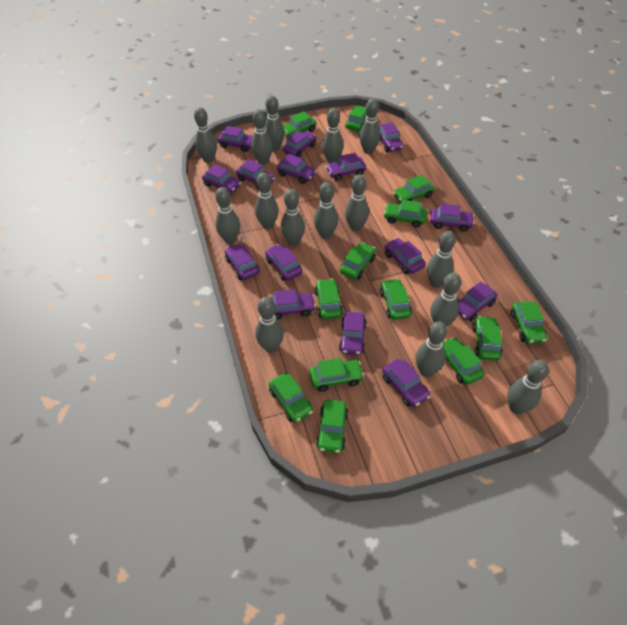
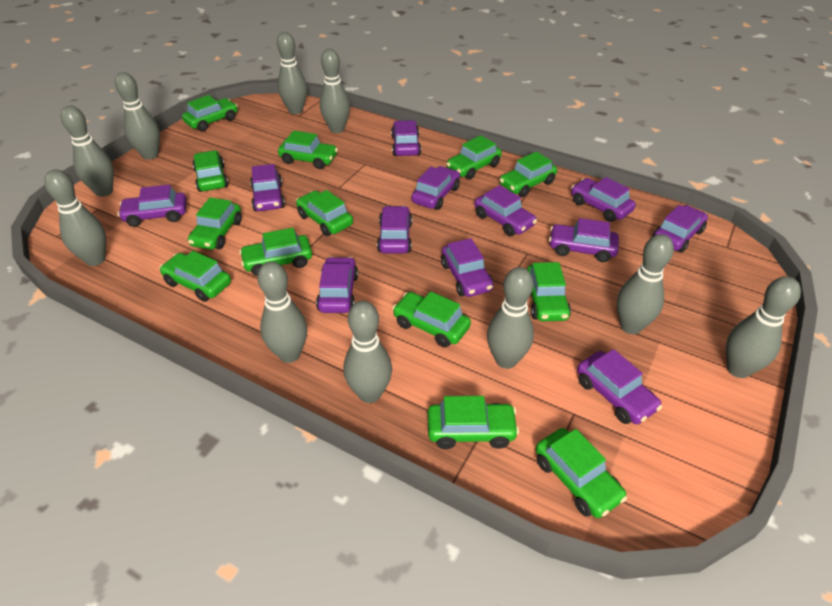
grey bowling pin: 15 -> 10
purple car: 15 -> 12

